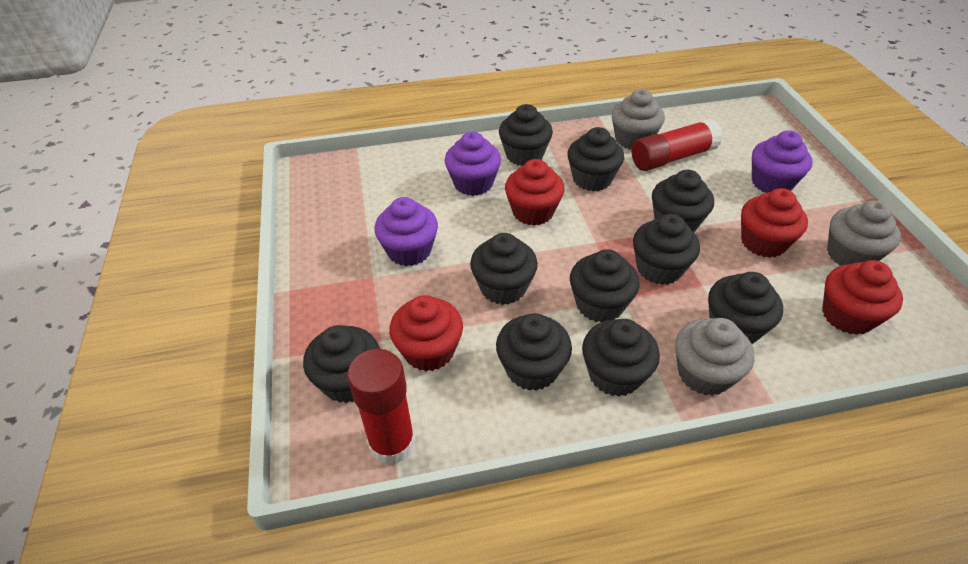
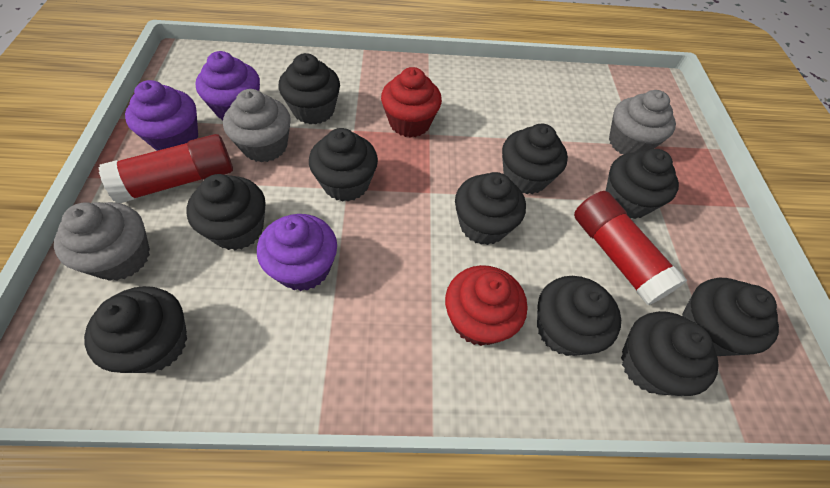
red cupcake: 4 -> 2

